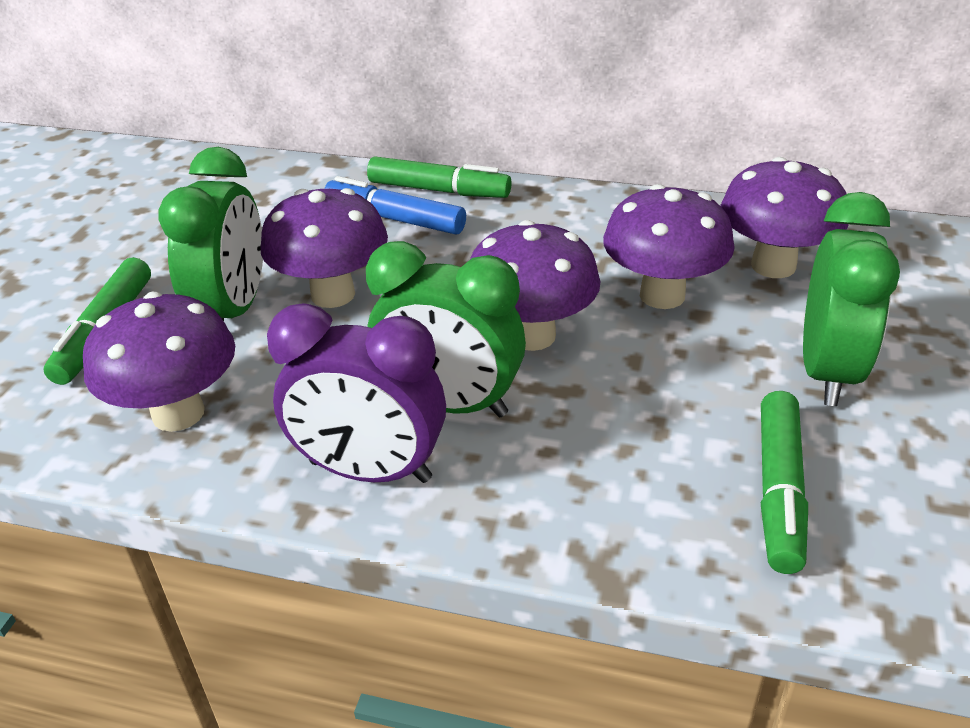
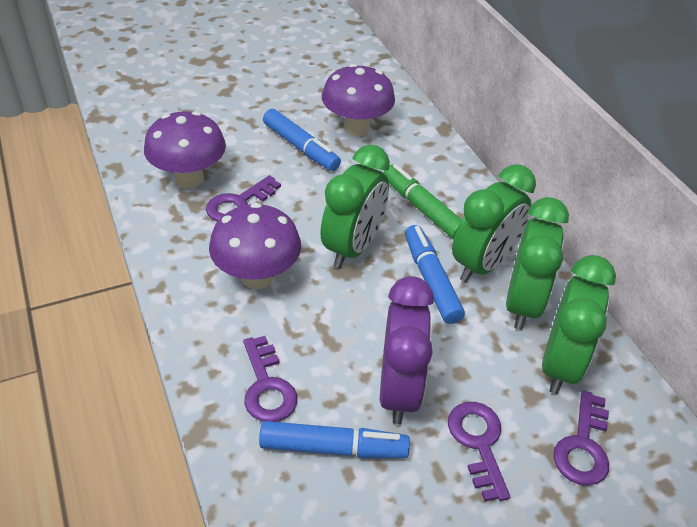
blue marker: 1 -> 3
green clock: 3 -> 4
green marker: 3 -> 1
purple key: 0 -> 4
purple mushroom: 5 -> 3

